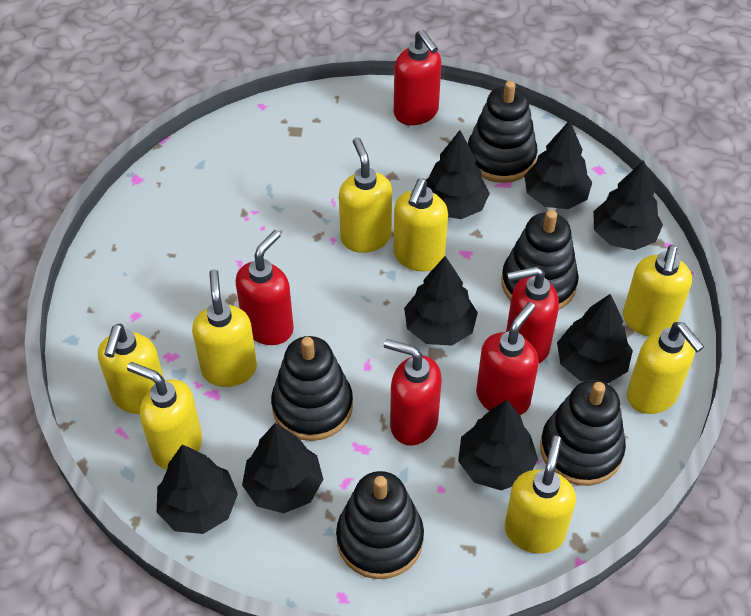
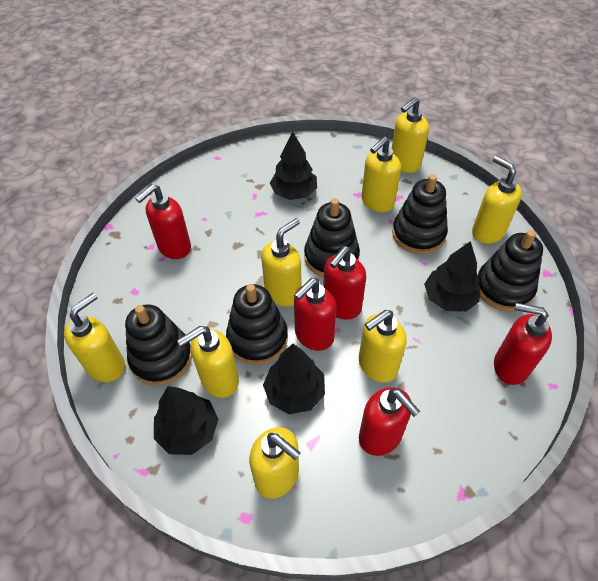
black tree: 8 -> 4

